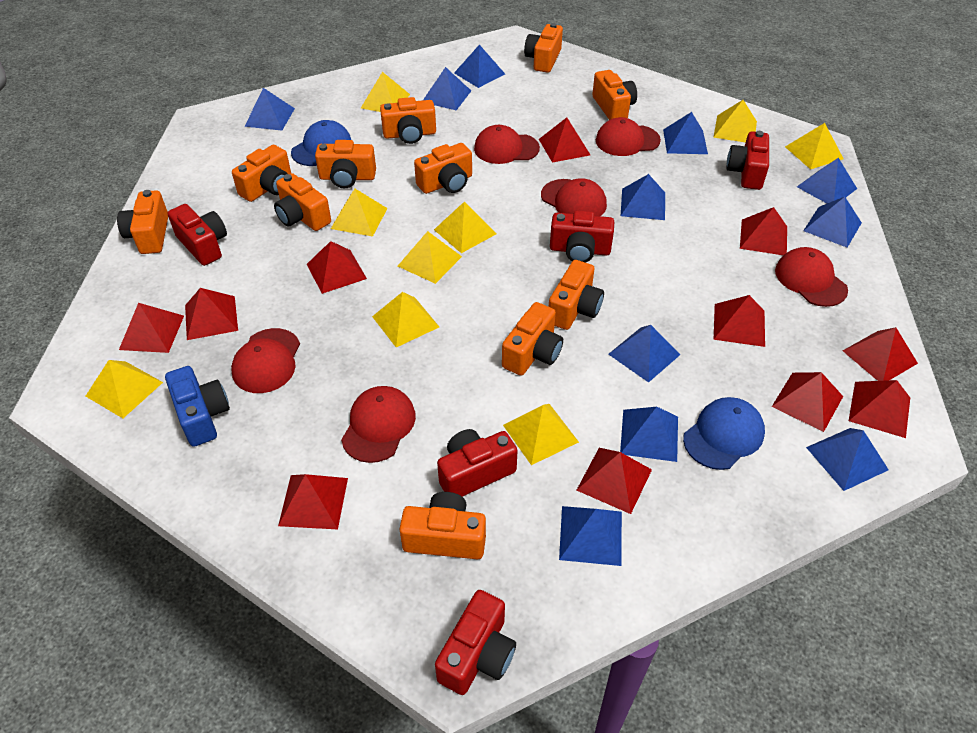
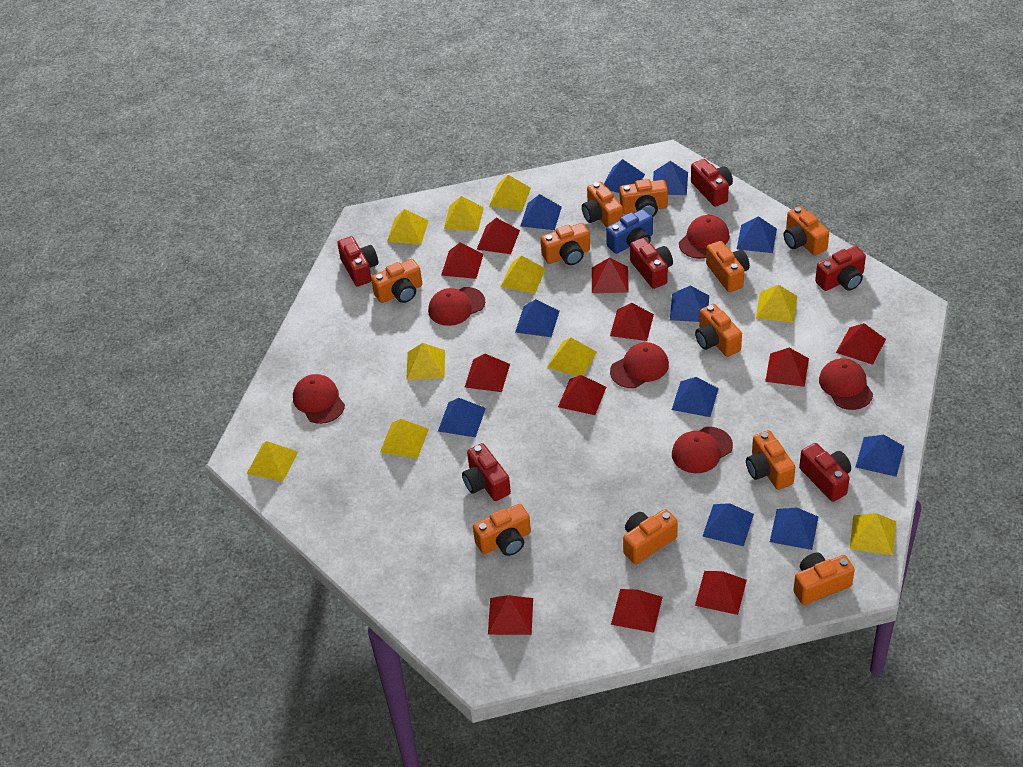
blue cap: 2 -> 0
red camera: 5 -> 6
yellow pyramid: 9 -> 10

